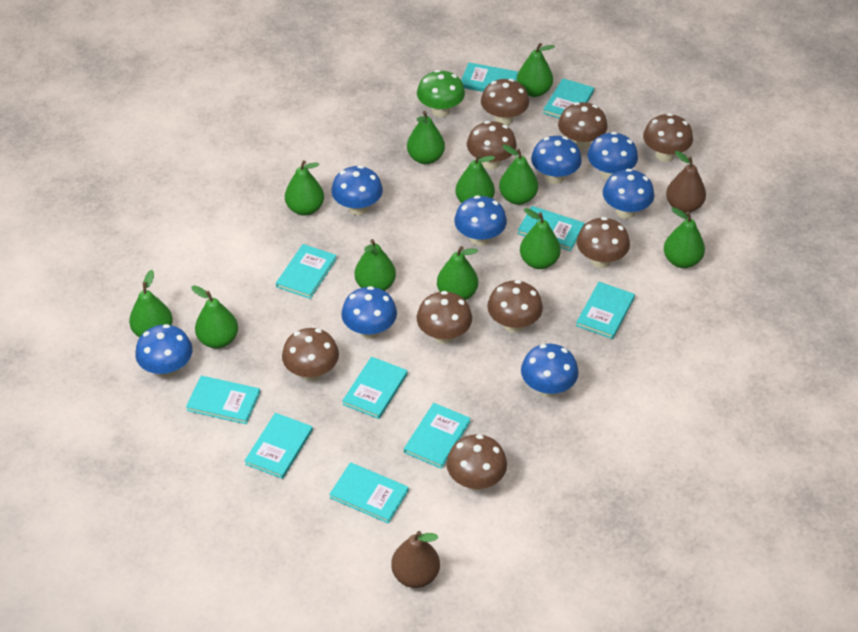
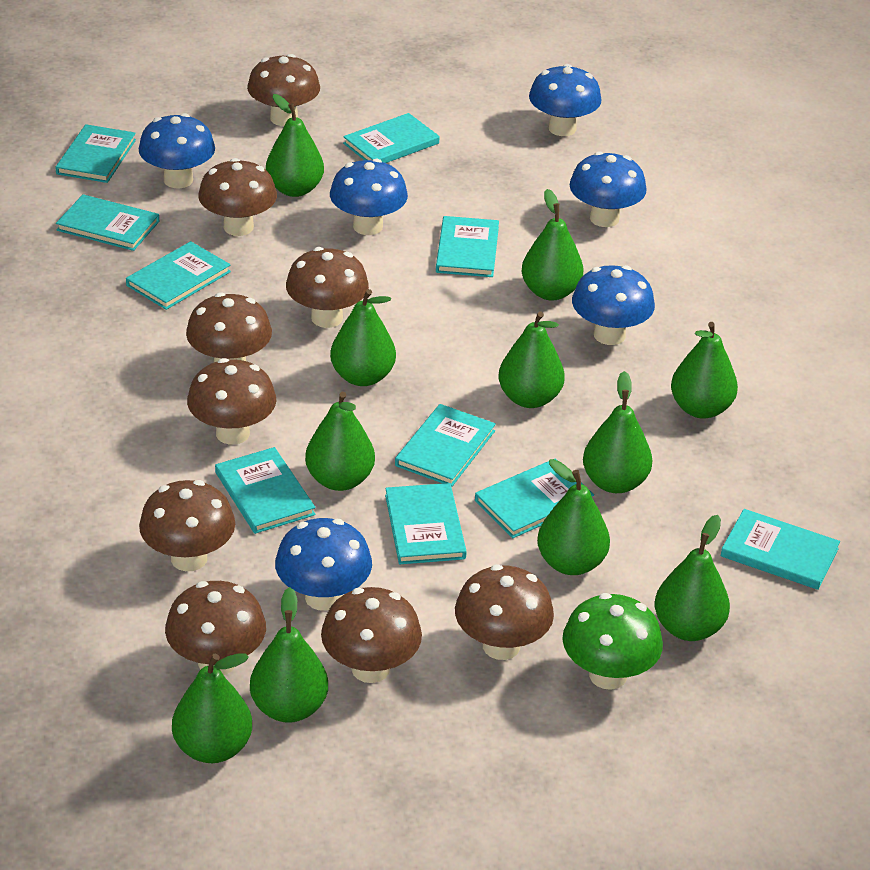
blue mushroom: 8 -> 6
brown pear: 2 -> 0

